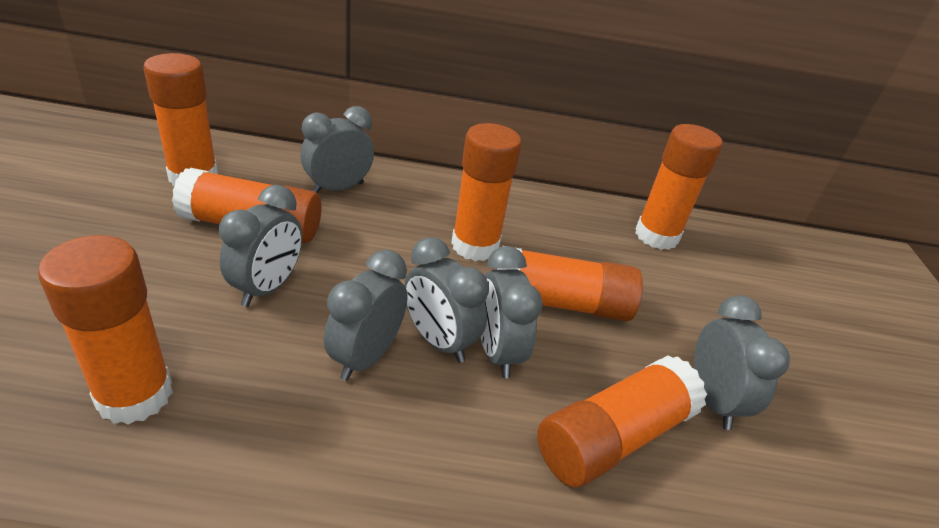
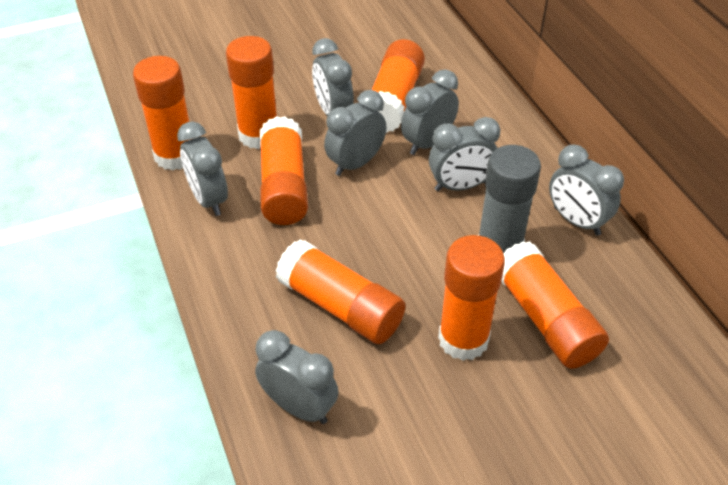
grey clock: 6 -> 7
grey glue stick: 0 -> 1

